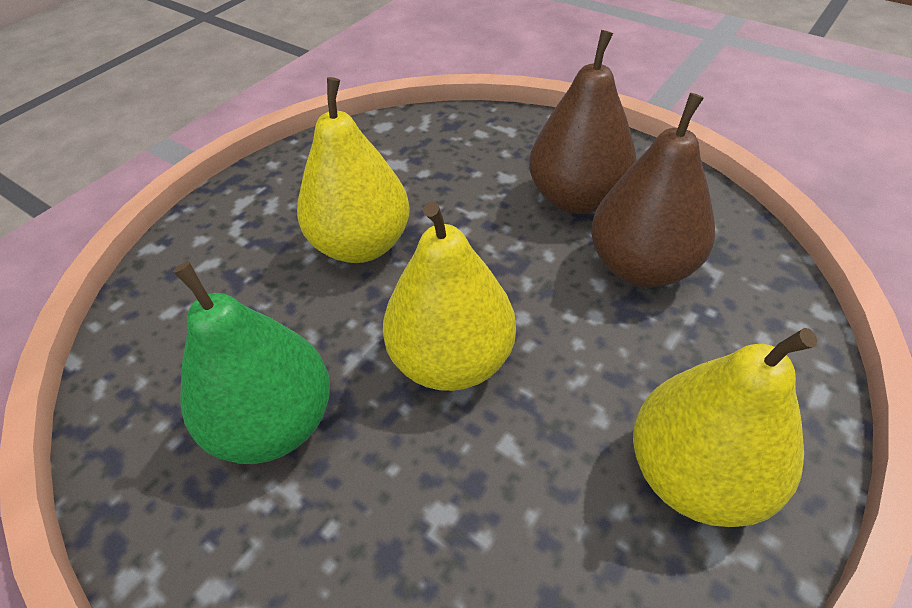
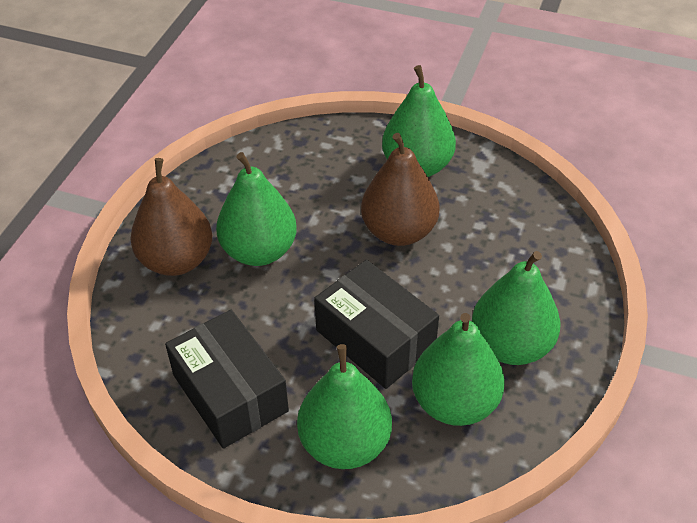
black box: 0 -> 2
green pear: 1 -> 5
yellow pear: 3 -> 0

